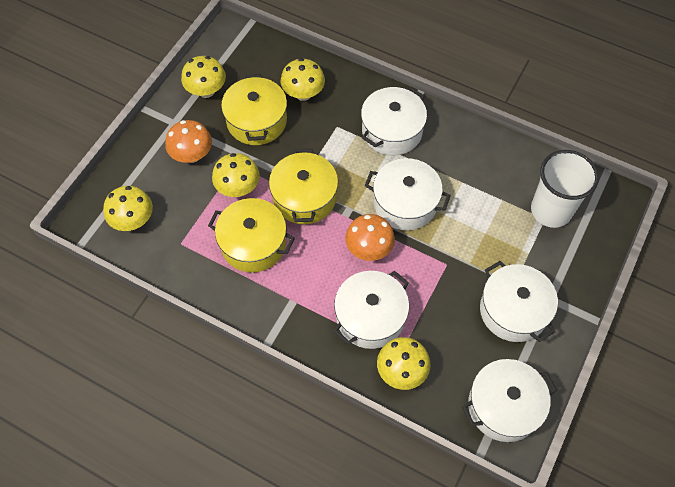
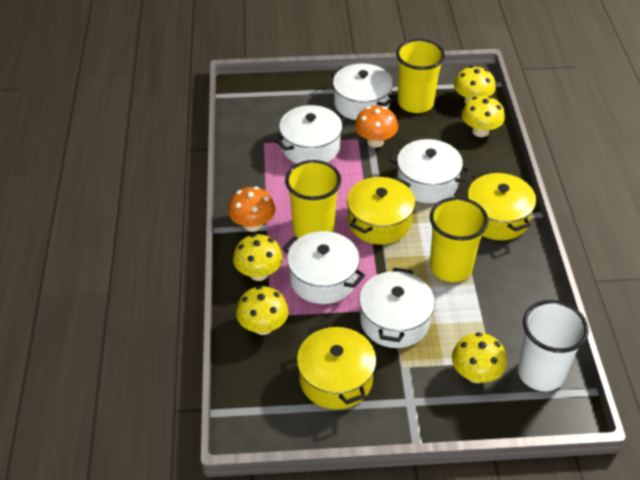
yellow cup: 0 -> 3

